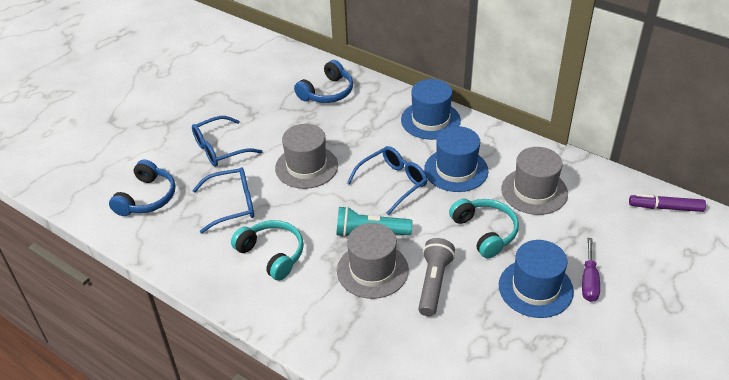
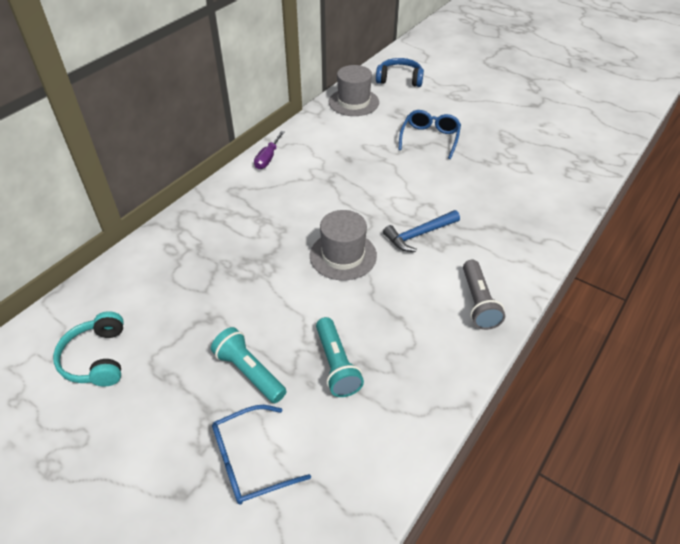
blue glasses: 3 -> 2
blue hammer: 0 -> 1
blue hat: 3 -> 0
blue headphones: 2 -> 1
grey hat: 3 -> 2
purple marker: 1 -> 0
turquoise flashlight: 1 -> 2
turquoise headphones: 2 -> 1

